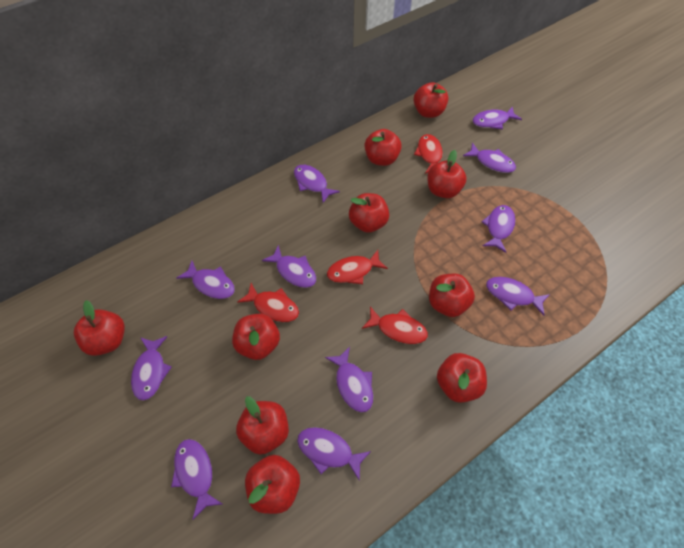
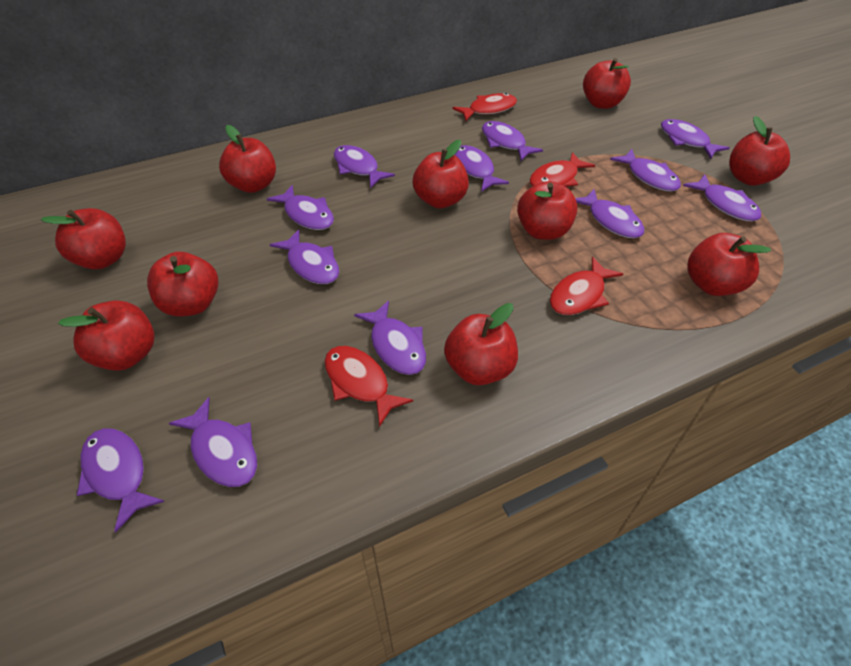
purple fish: 11 -> 12

